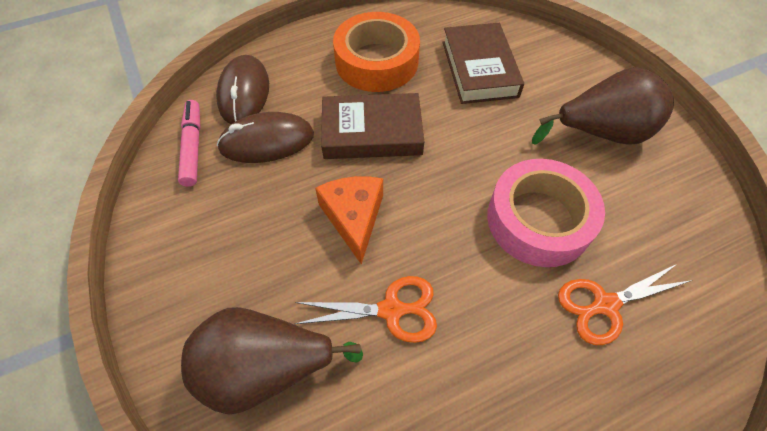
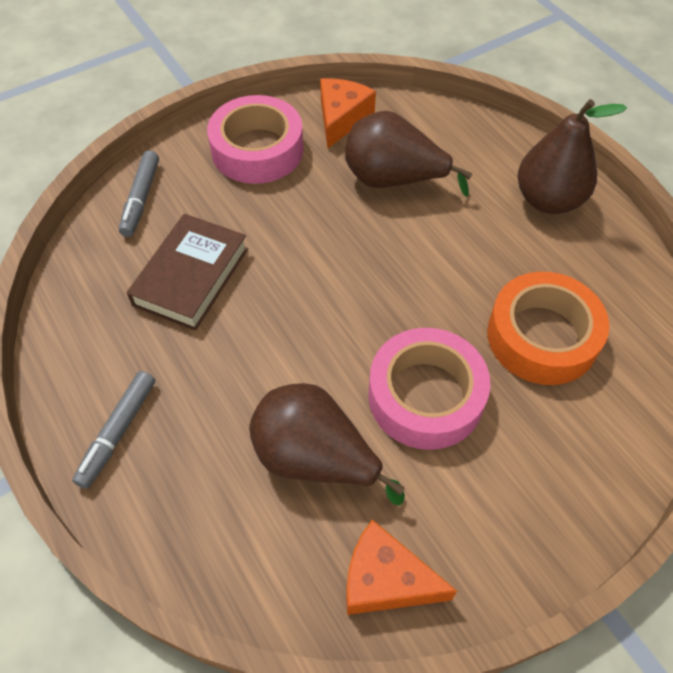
brown book: 2 -> 1
brown mouse: 2 -> 0
brown pear: 2 -> 3
grey marker: 0 -> 2
orange cheese: 1 -> 2
orange scissors: 2 -> 0
pink marker: 1 -> 0
pink tape: 1 -> 2

